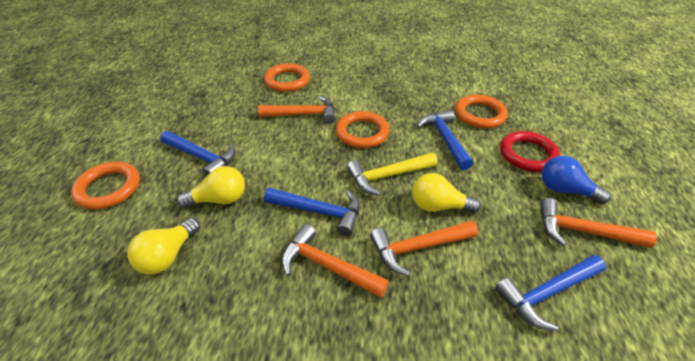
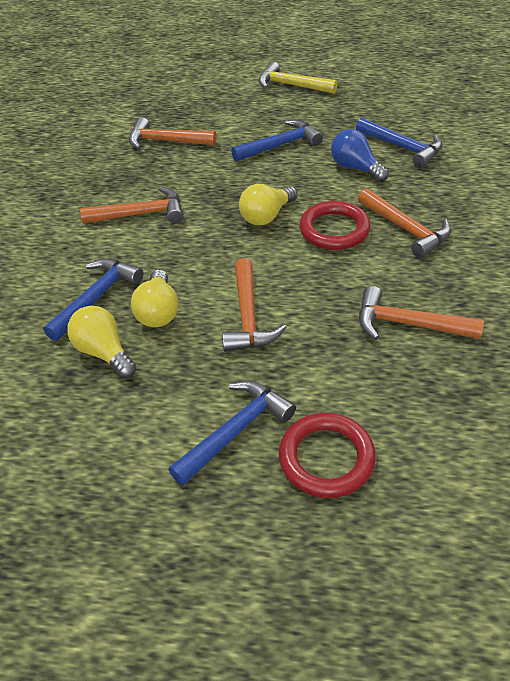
orange hammer: 4 -> 5
orange ring: 4 -> 0
red ring: 1 -> 2

